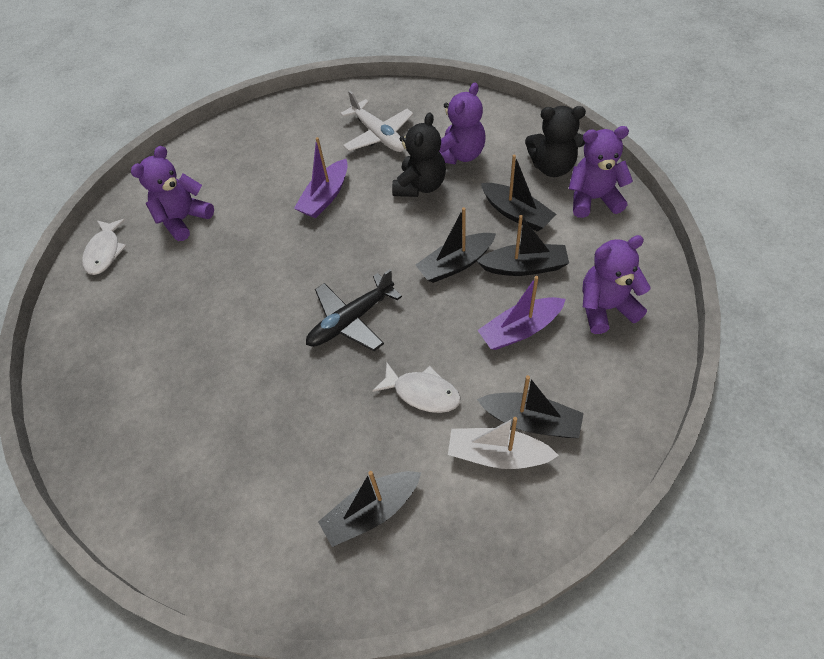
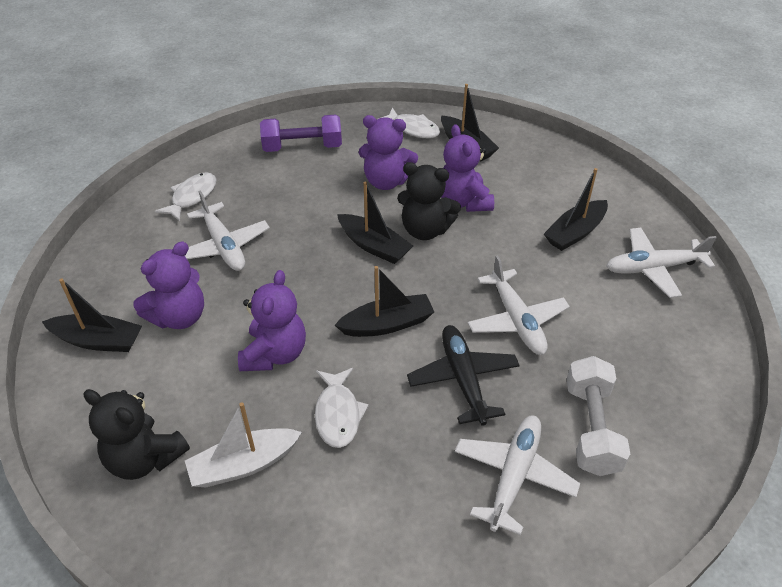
purple boat: 2 -> 0
purple dumbbell: 0 -> 1
white dumbbell: 0 -> 1
white fish: 2 -> 3
white plane: 1 -> 4

